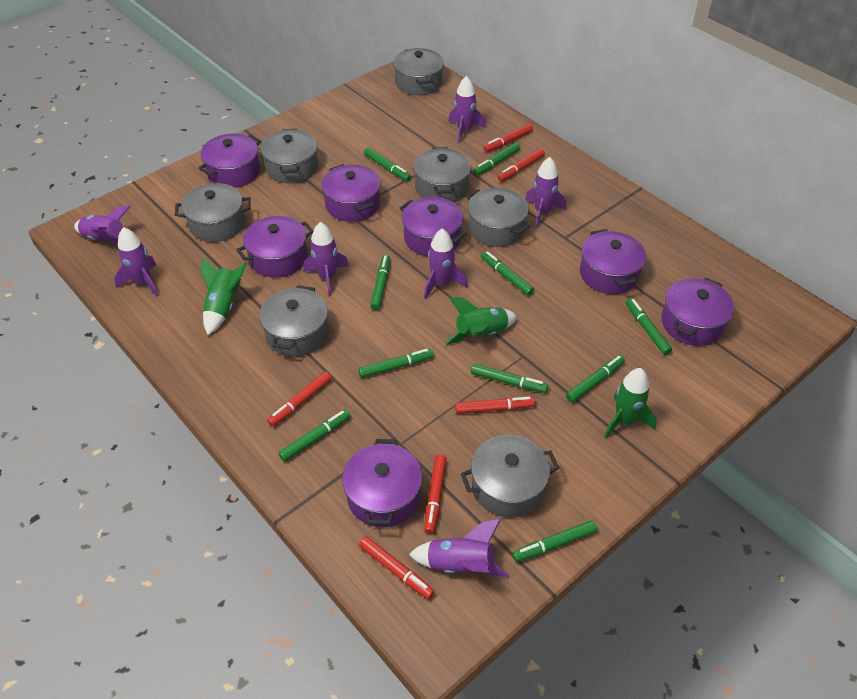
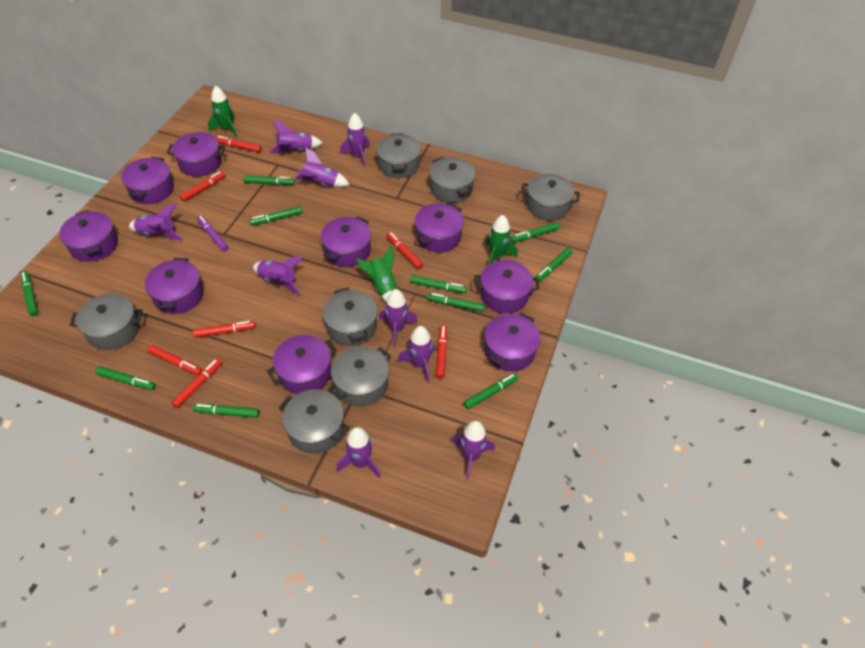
purple marker: 0 -> 1
purple pot: 7 -> 9
purple rocket: 7 -> 9
red marker: 6 -> 7

